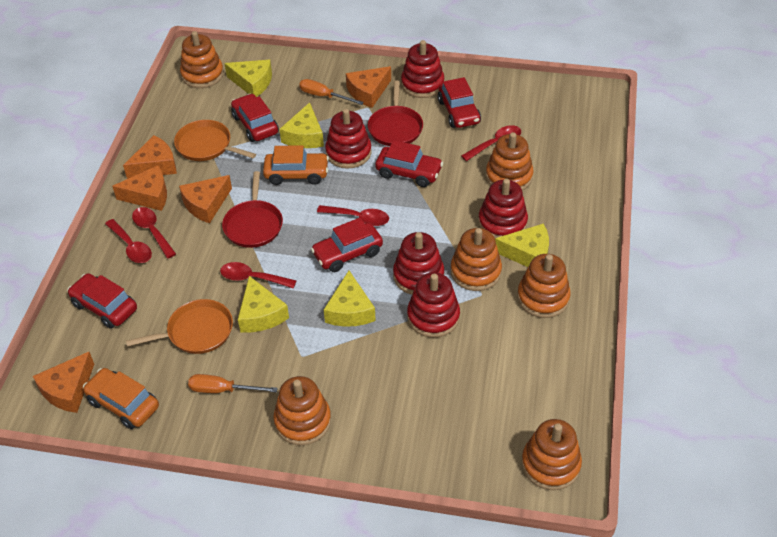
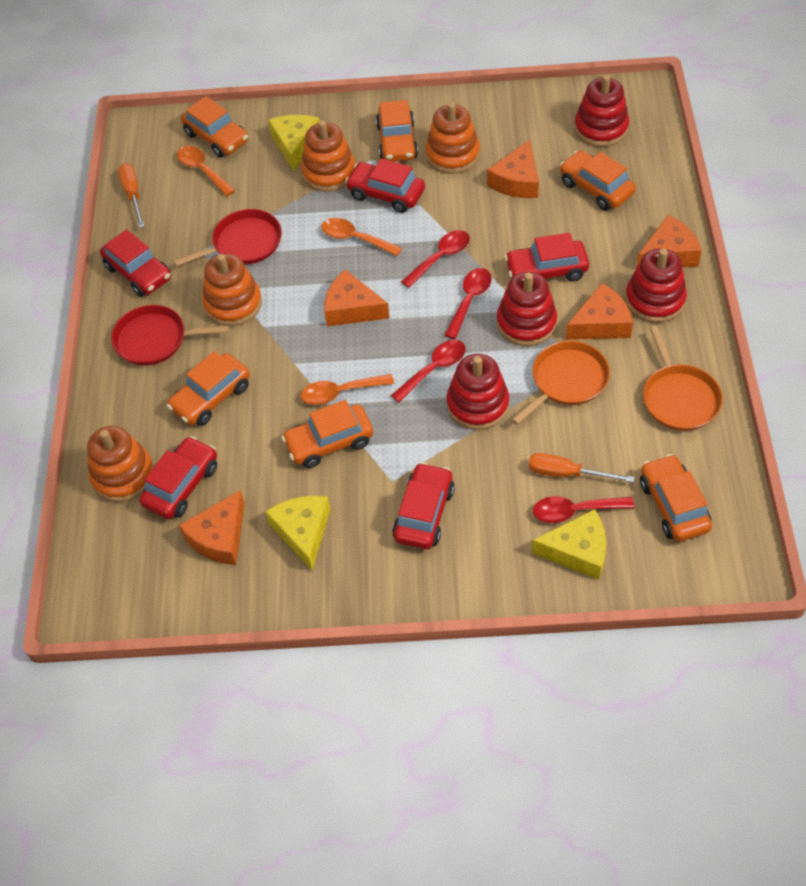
orange car: 2 -> 6
orange spoon: 0 -> 3
orange stacking toy: 6 -> 4
red spoon: 5 -> 4
red stacking toy: 5 -> 4
yellow cheese: 5 -> 3

